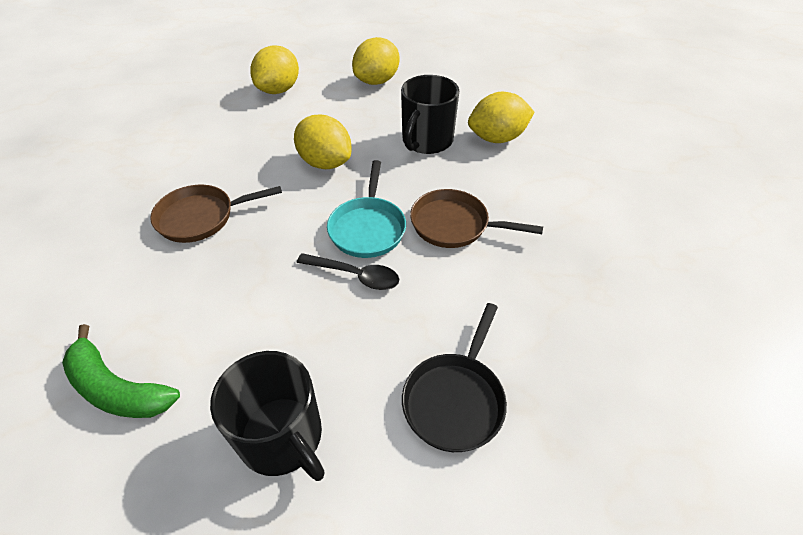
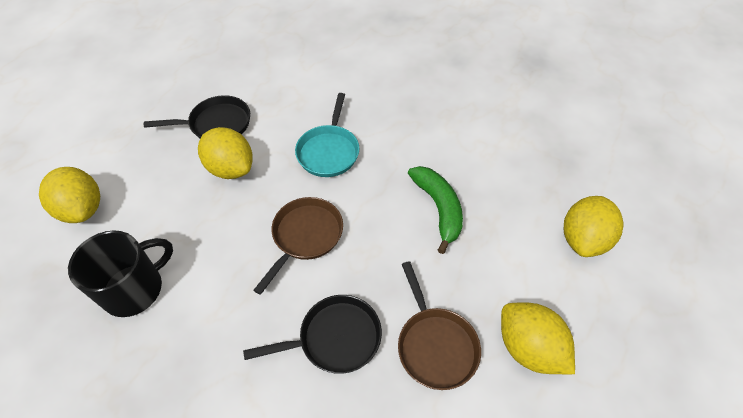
black mug: 2 -> 1
black pan: 1 -> 2
black spoon: 1 -> 0

